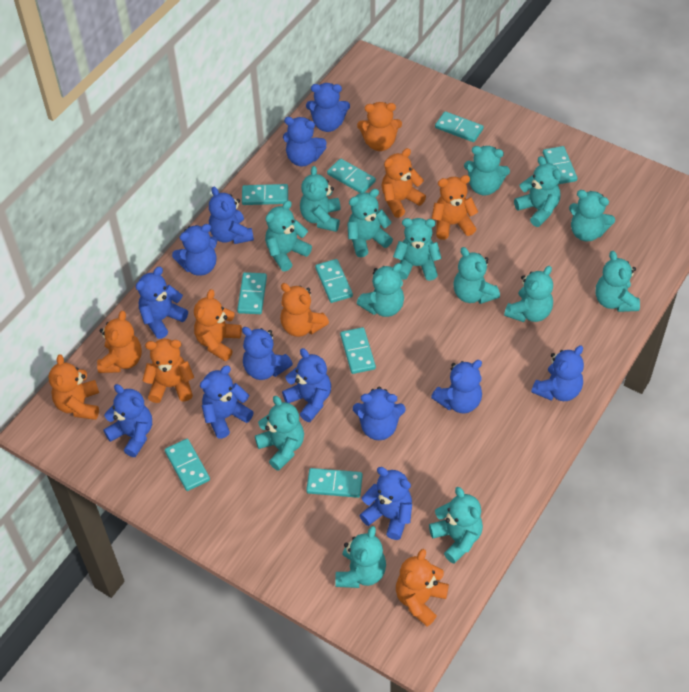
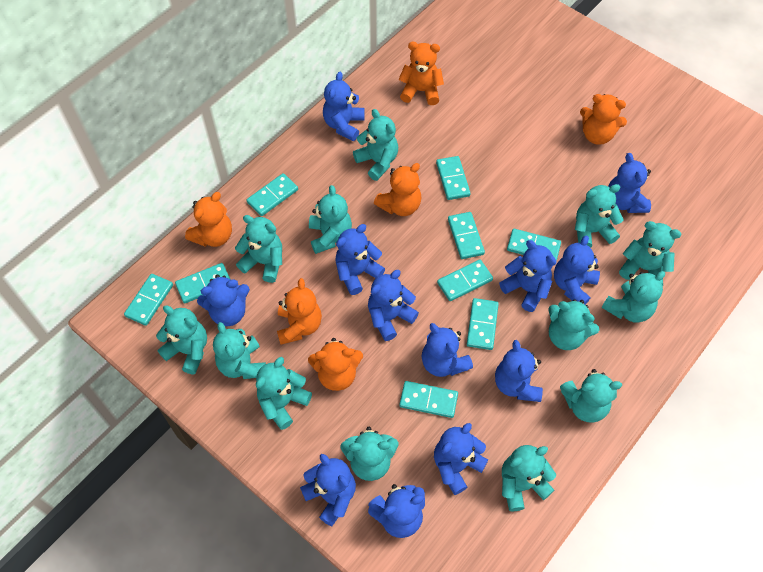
blue teddy bear: 13 -> 12
orange teddy bear: 9 -> 6
turquoise teddy bear: 14 -> 13

